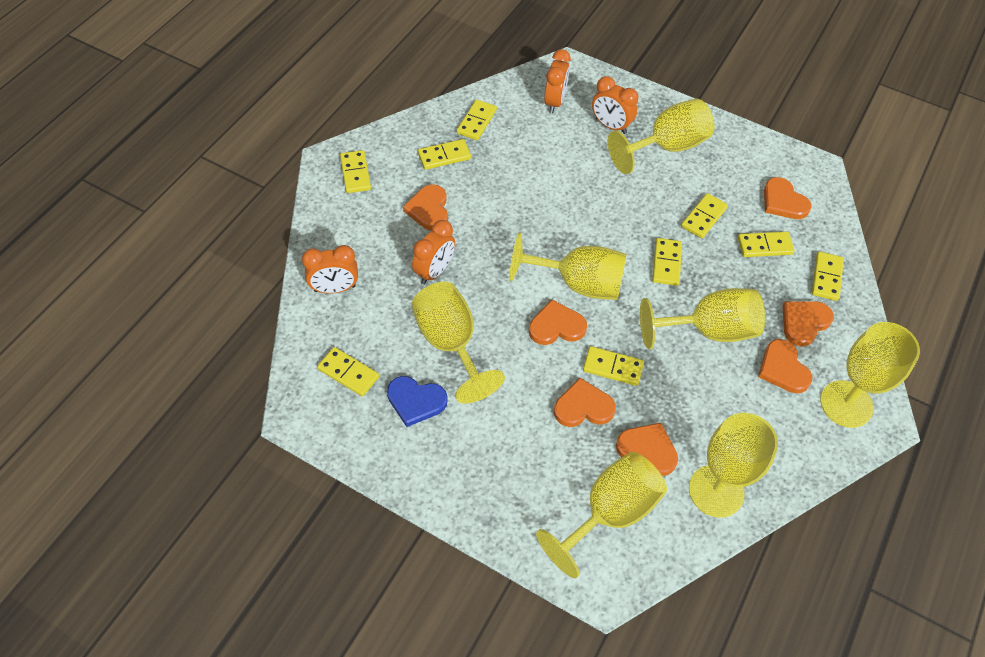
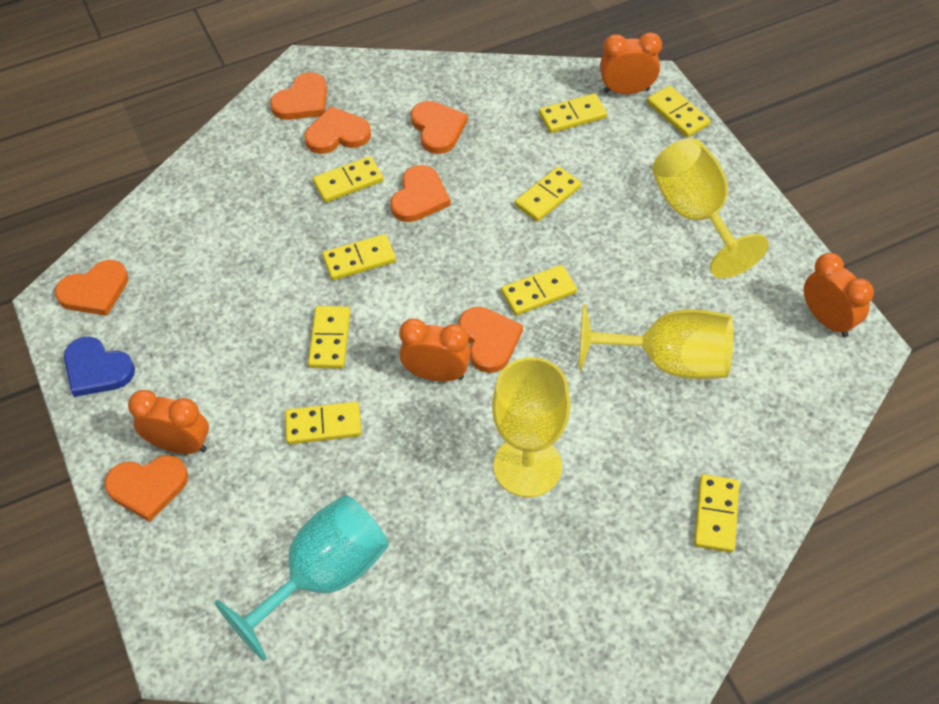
turquoise goblet: 0 -> 1
yellow goblet: 7 -> 3

